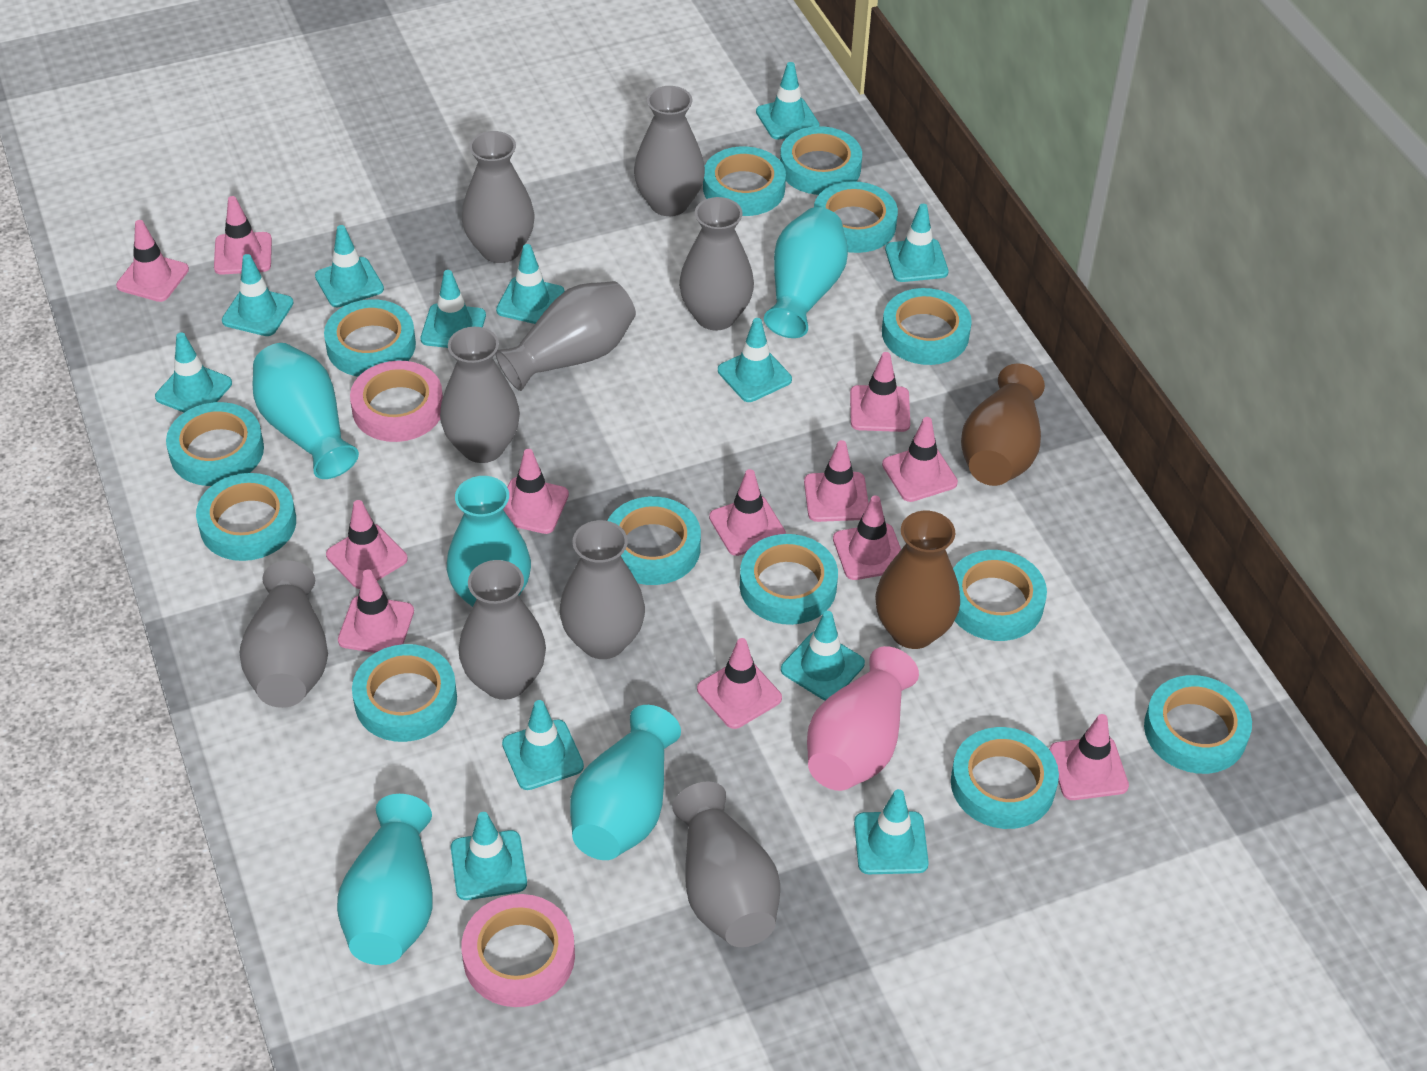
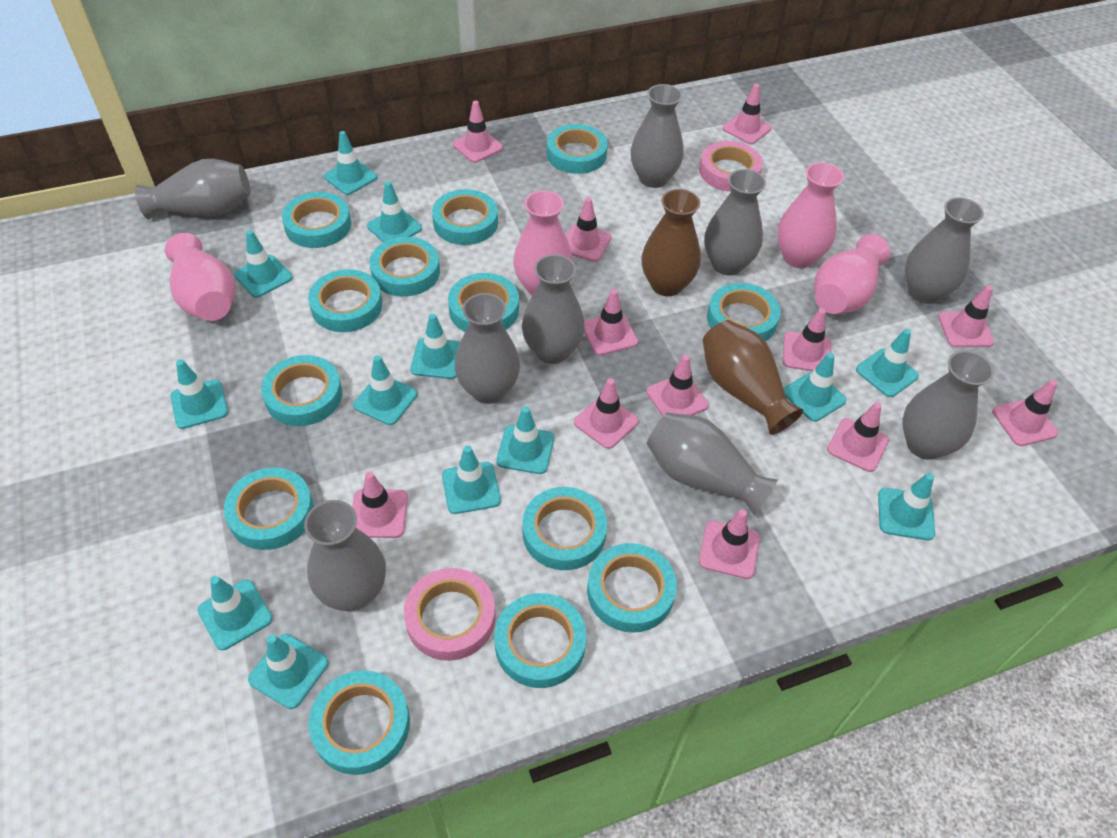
pink vase: 1 -> 4
turquoise traffic cone: 12 -> 13
turquoise vase: 5 -> 0

